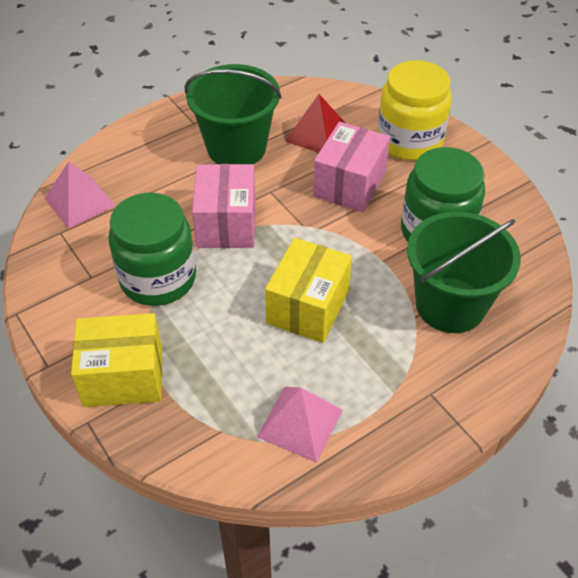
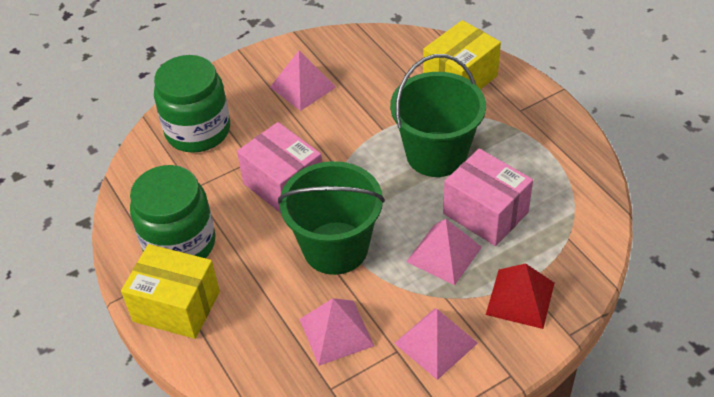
pink pyramid: 2 -> 4
yellow jar: 1 -> 0

